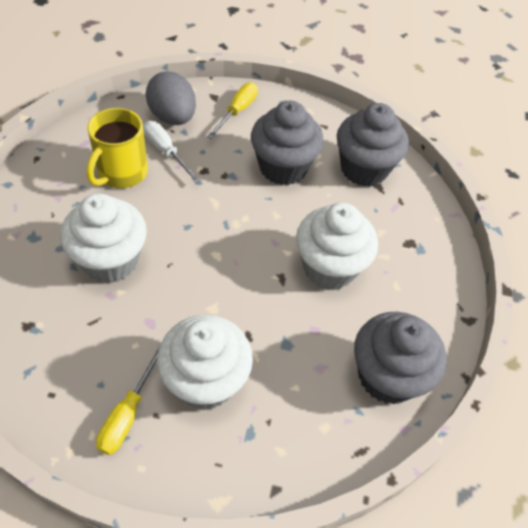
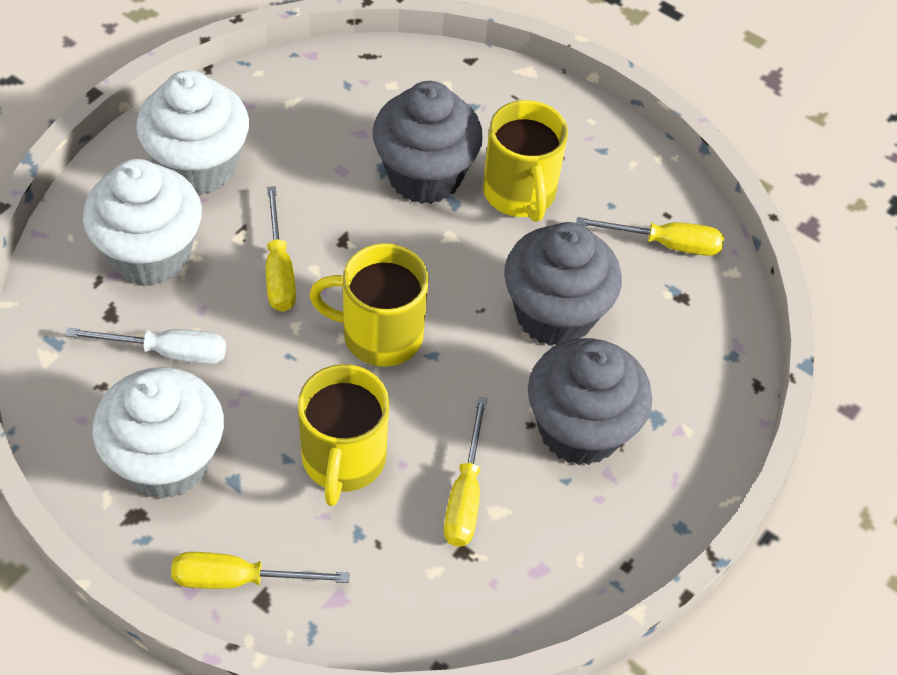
grey egg: 1 -> 0
yellow mug: 1 -> 3
yellow screwdriver: 2 -> 4

